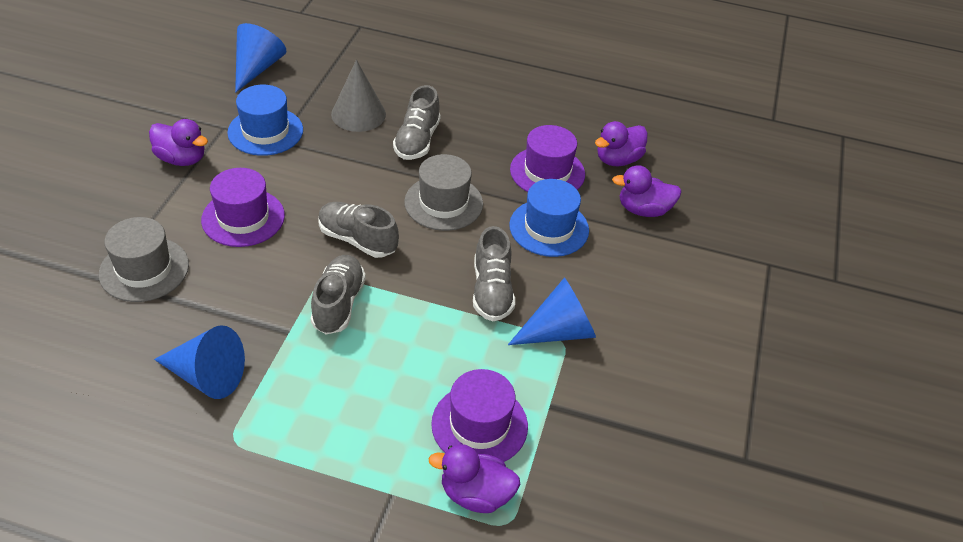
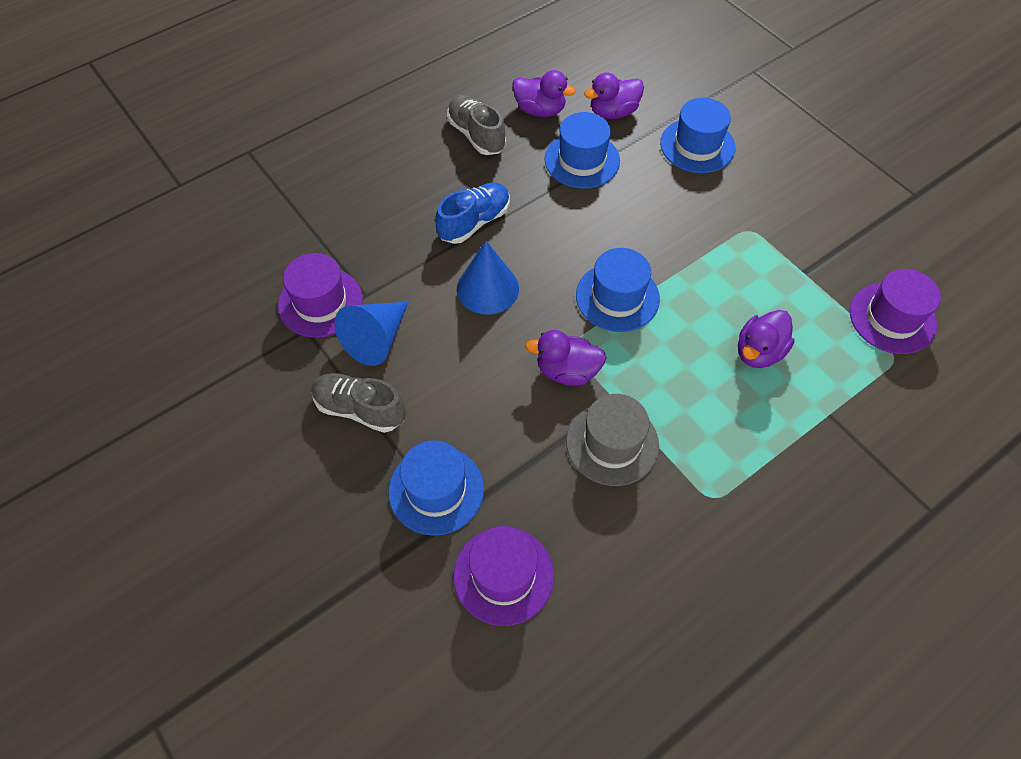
blue cone: 3 -> 2
blue hat: 2 -> 4
blue shoe: 0 -> 1
grey cone: 1 -> 0
grey hat: 2 -> 1
grey shoe: 4 -> 2

